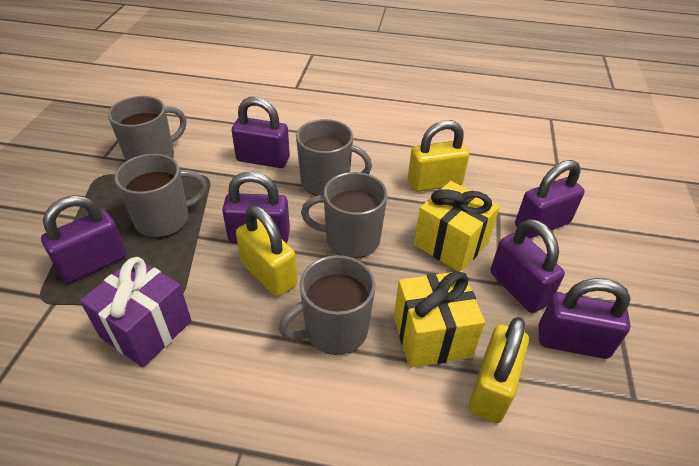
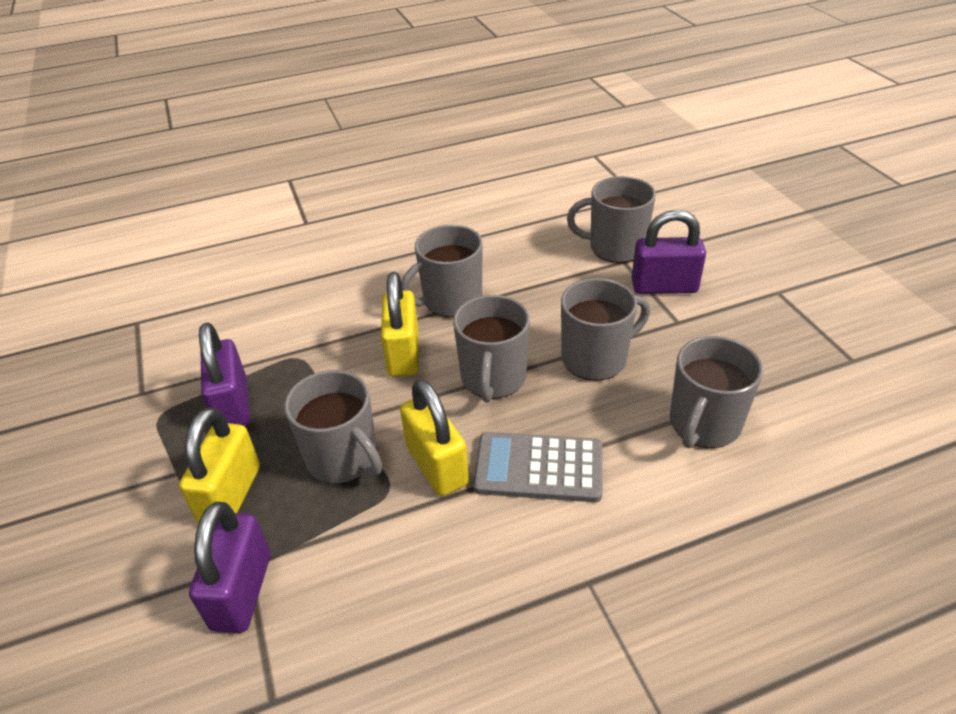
grey calculator: 0 -> 1
grey mug: 5 -> 6
purple gift: 1 -> 0
purple padlock: 6 -> 3
yellow gift: 2 -> 0

